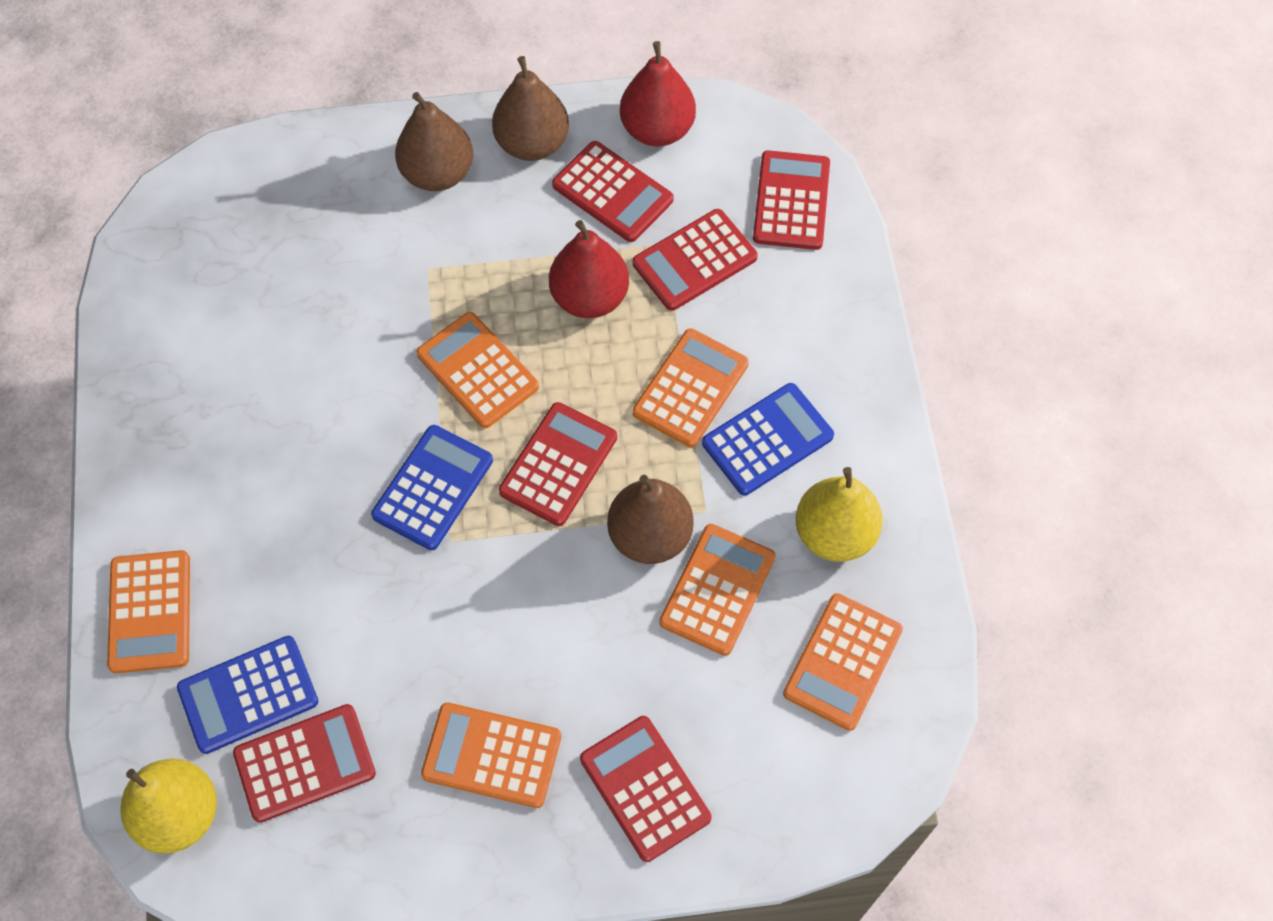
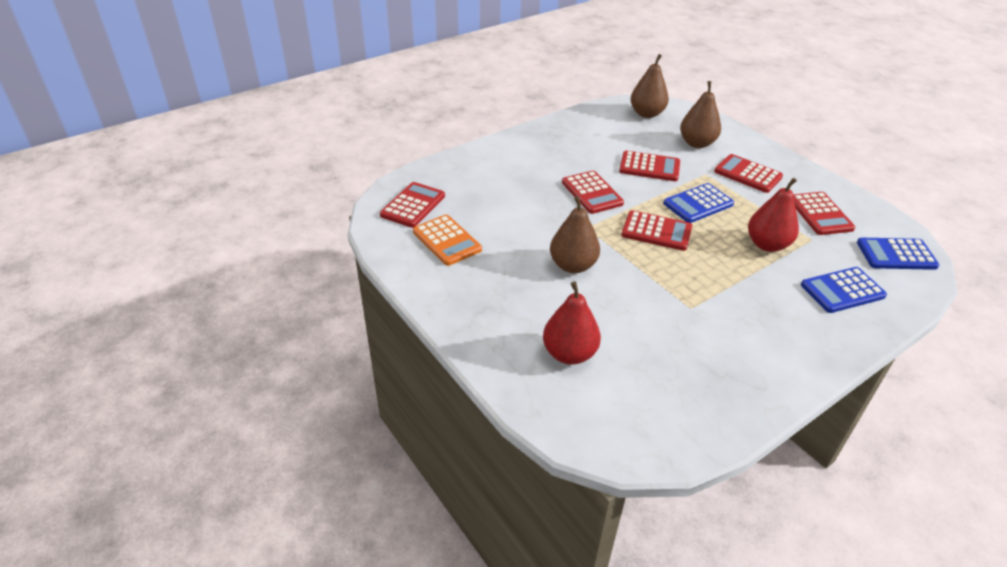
orange calculator: 6 -> 1
yellow pear: 2 -> 0

